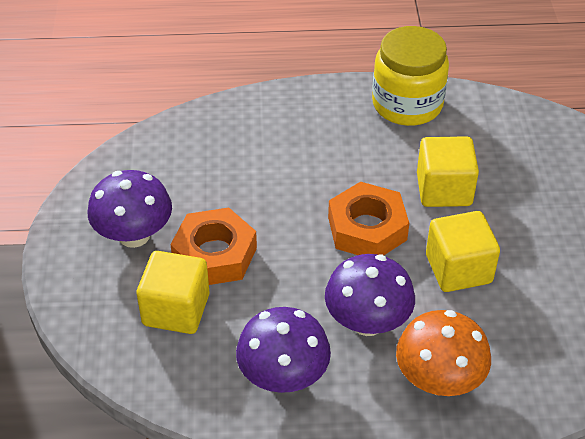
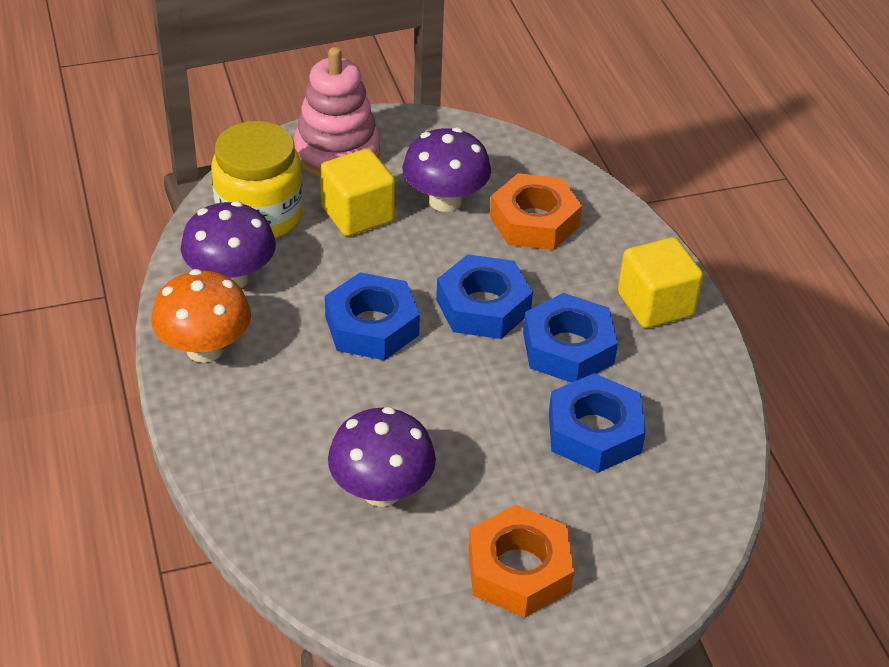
blue nut: 0 -> 4
pink stacking toy: 0 -> 1
yellow cube: 3 -> 2

